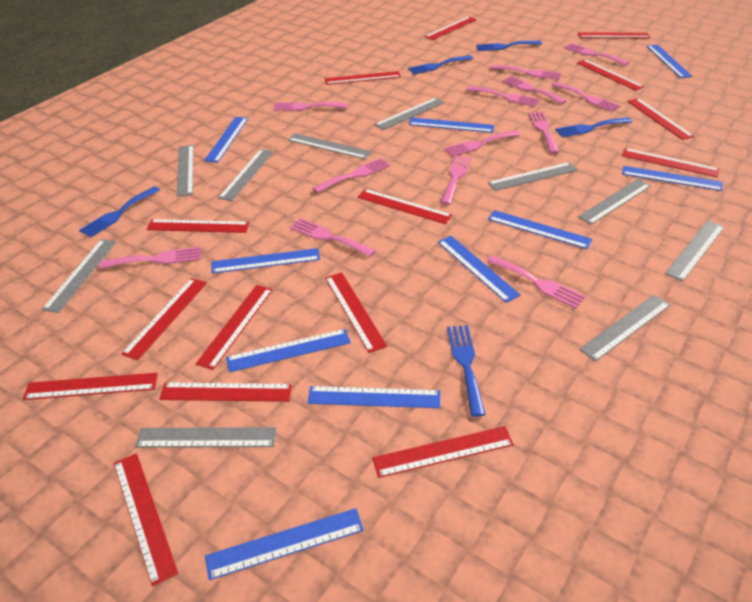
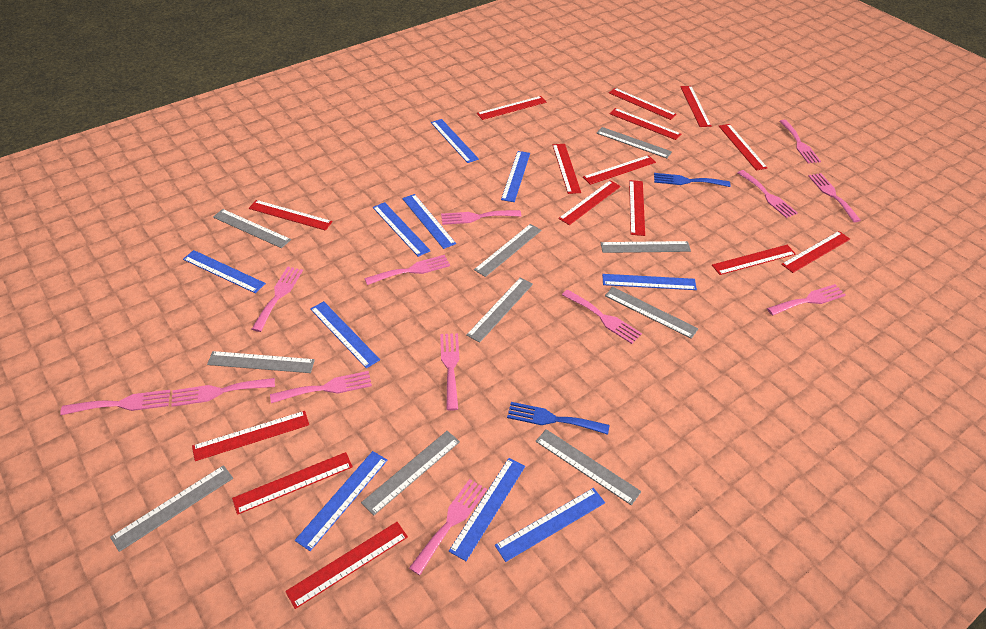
blue fork: 5 -> 2

